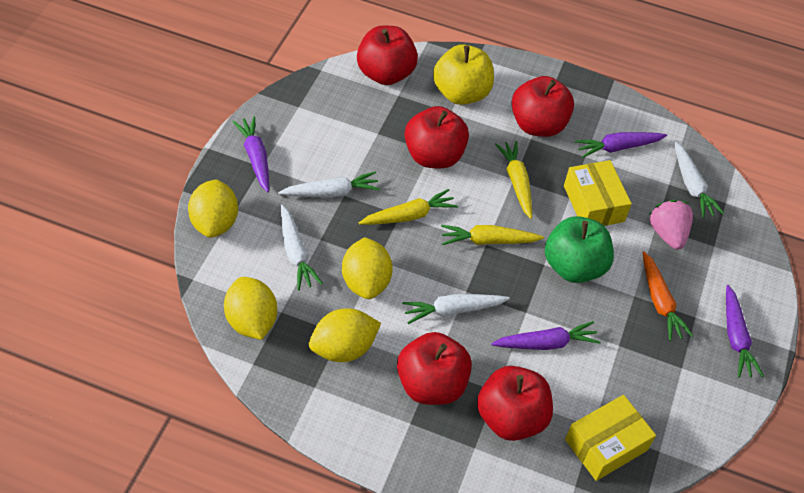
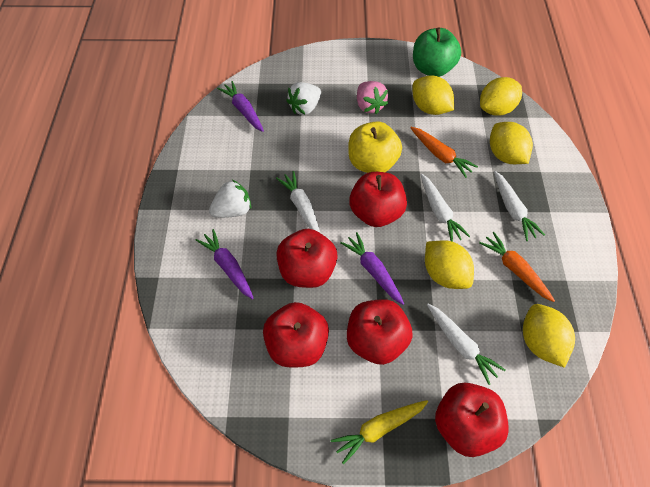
orange carrot: 1 -> 2
purple carrot: 4 -> 3
white strawberry: 0 -> 2
yellow box: 2 -> 0
yellow carrot: 3 -> 1
yellow lemon: 4 -> 5

